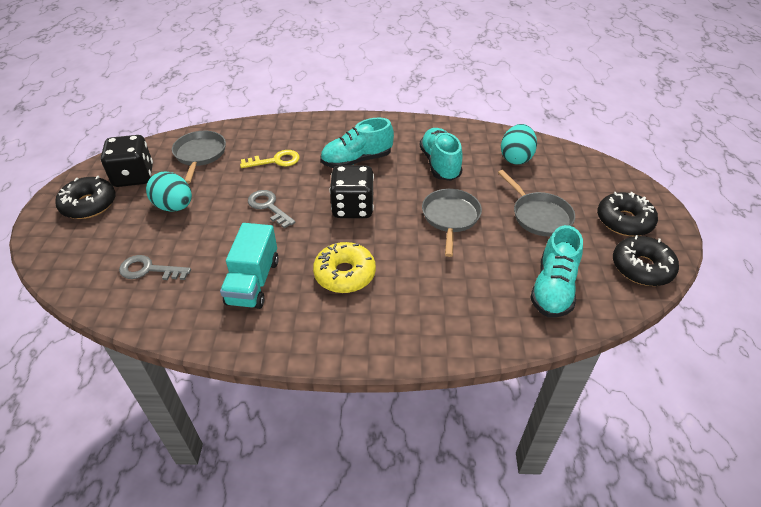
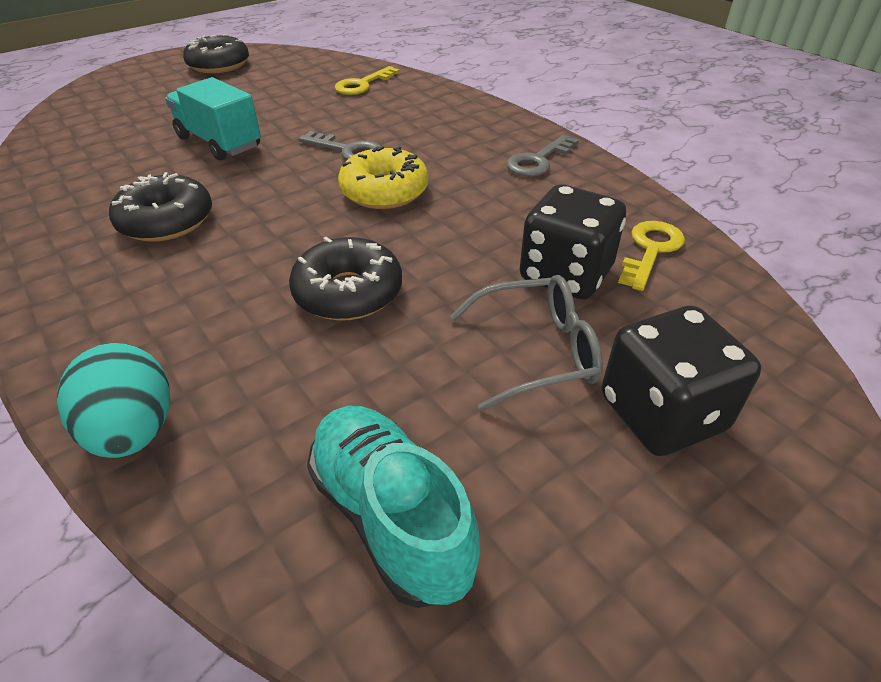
grey glasses: 0 -> 1
grey pan: 3 -> 0
turquoise egg: 2 -> 1
turquoise shoe: 3 -> 1
yellow key: 1 -> 2

